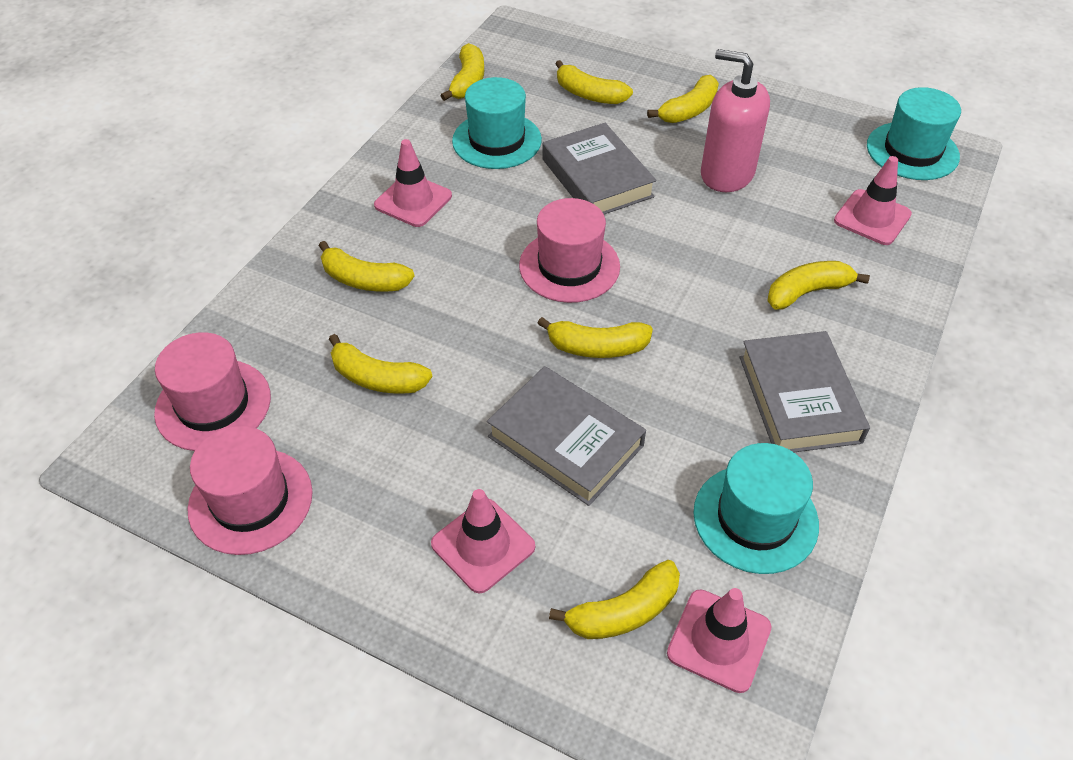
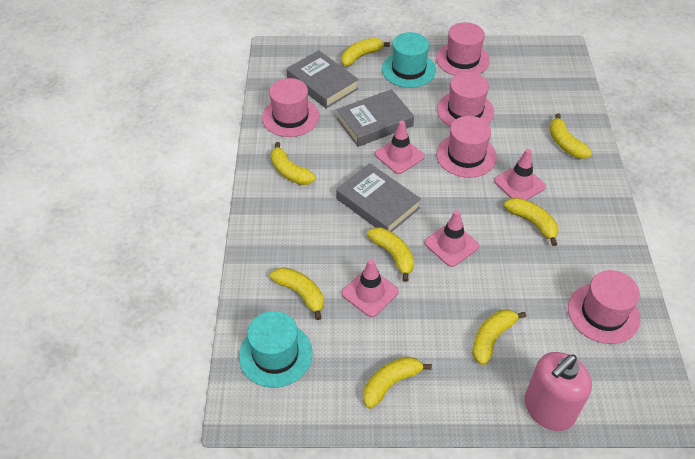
pink hat: 3 -> 5
turquoise hat: 3 -> 2

